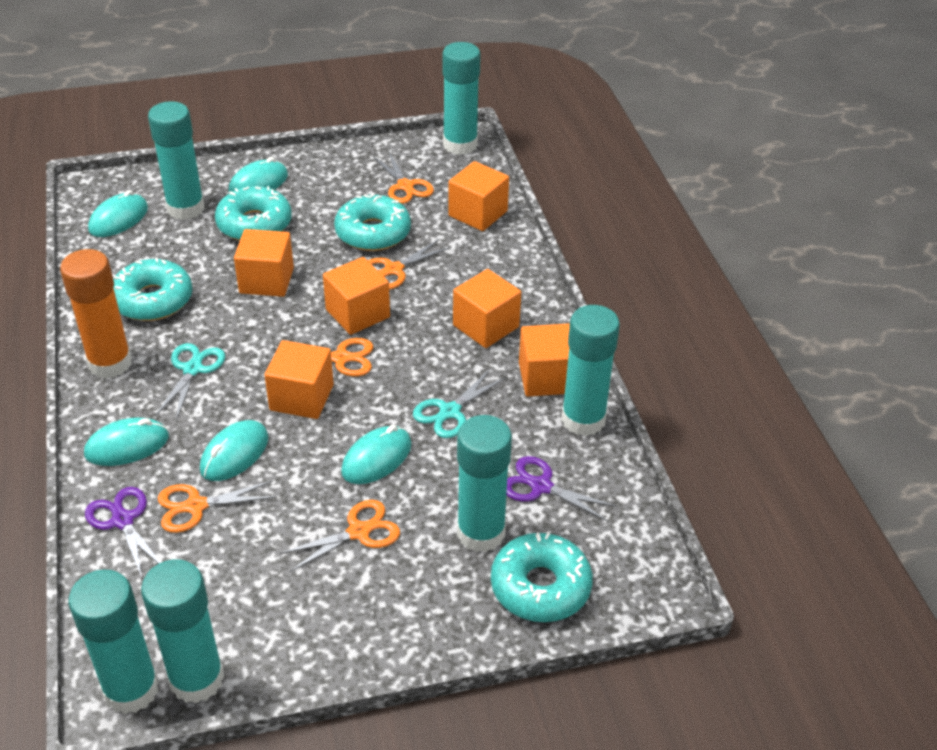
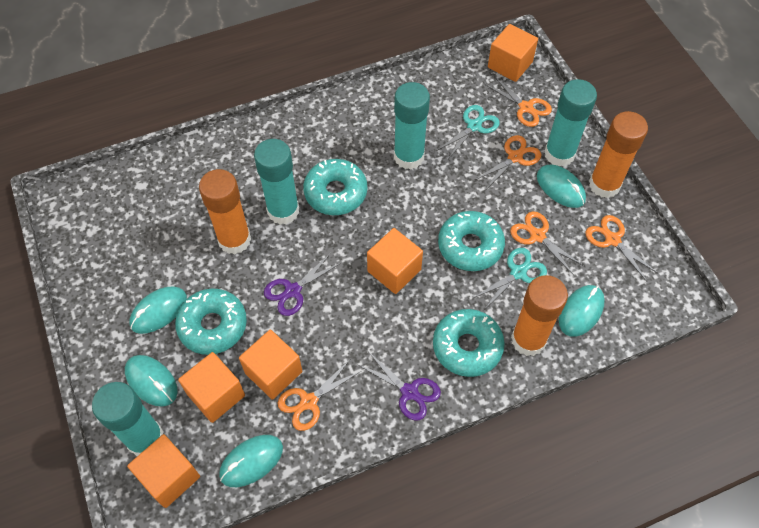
orange cube: 6 -> 5
orange glue stick: 1 -> 3
turquoise glue stick: 6 -> 4

